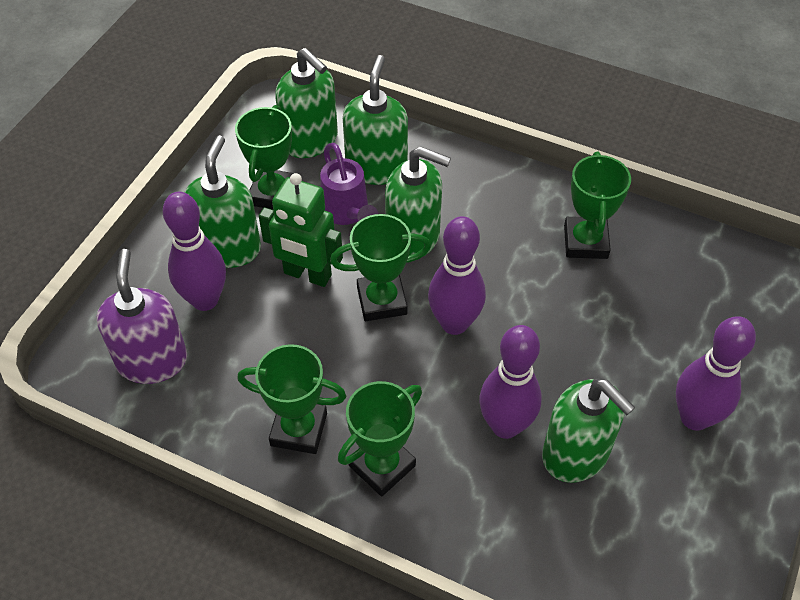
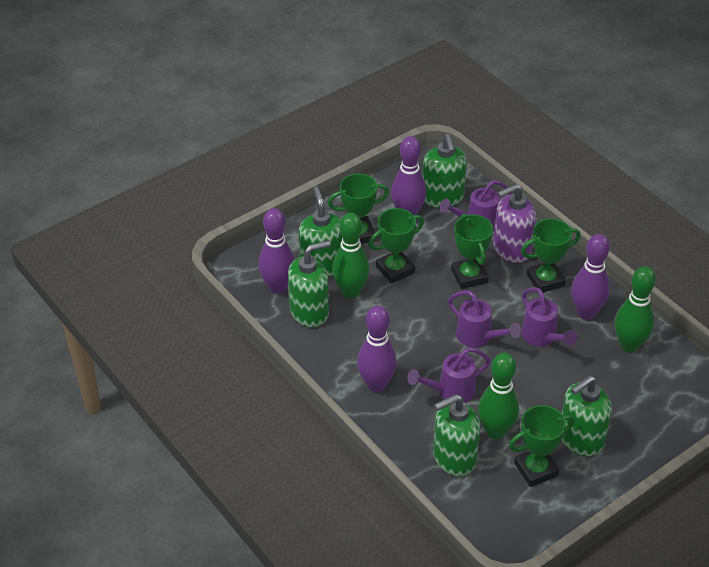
green bowling pin: 0 -> 3
green robot: 1 -> 0
purple watering can: 1 -> 4

